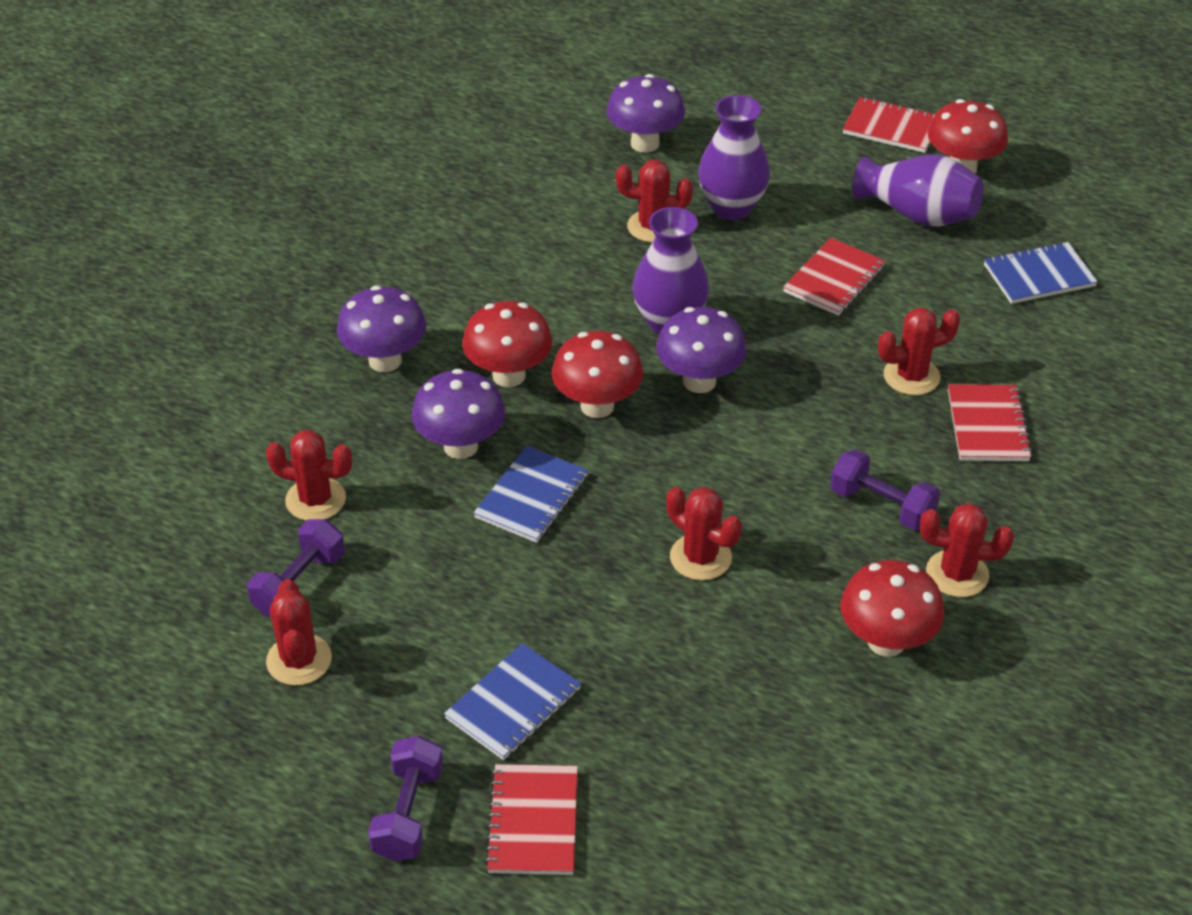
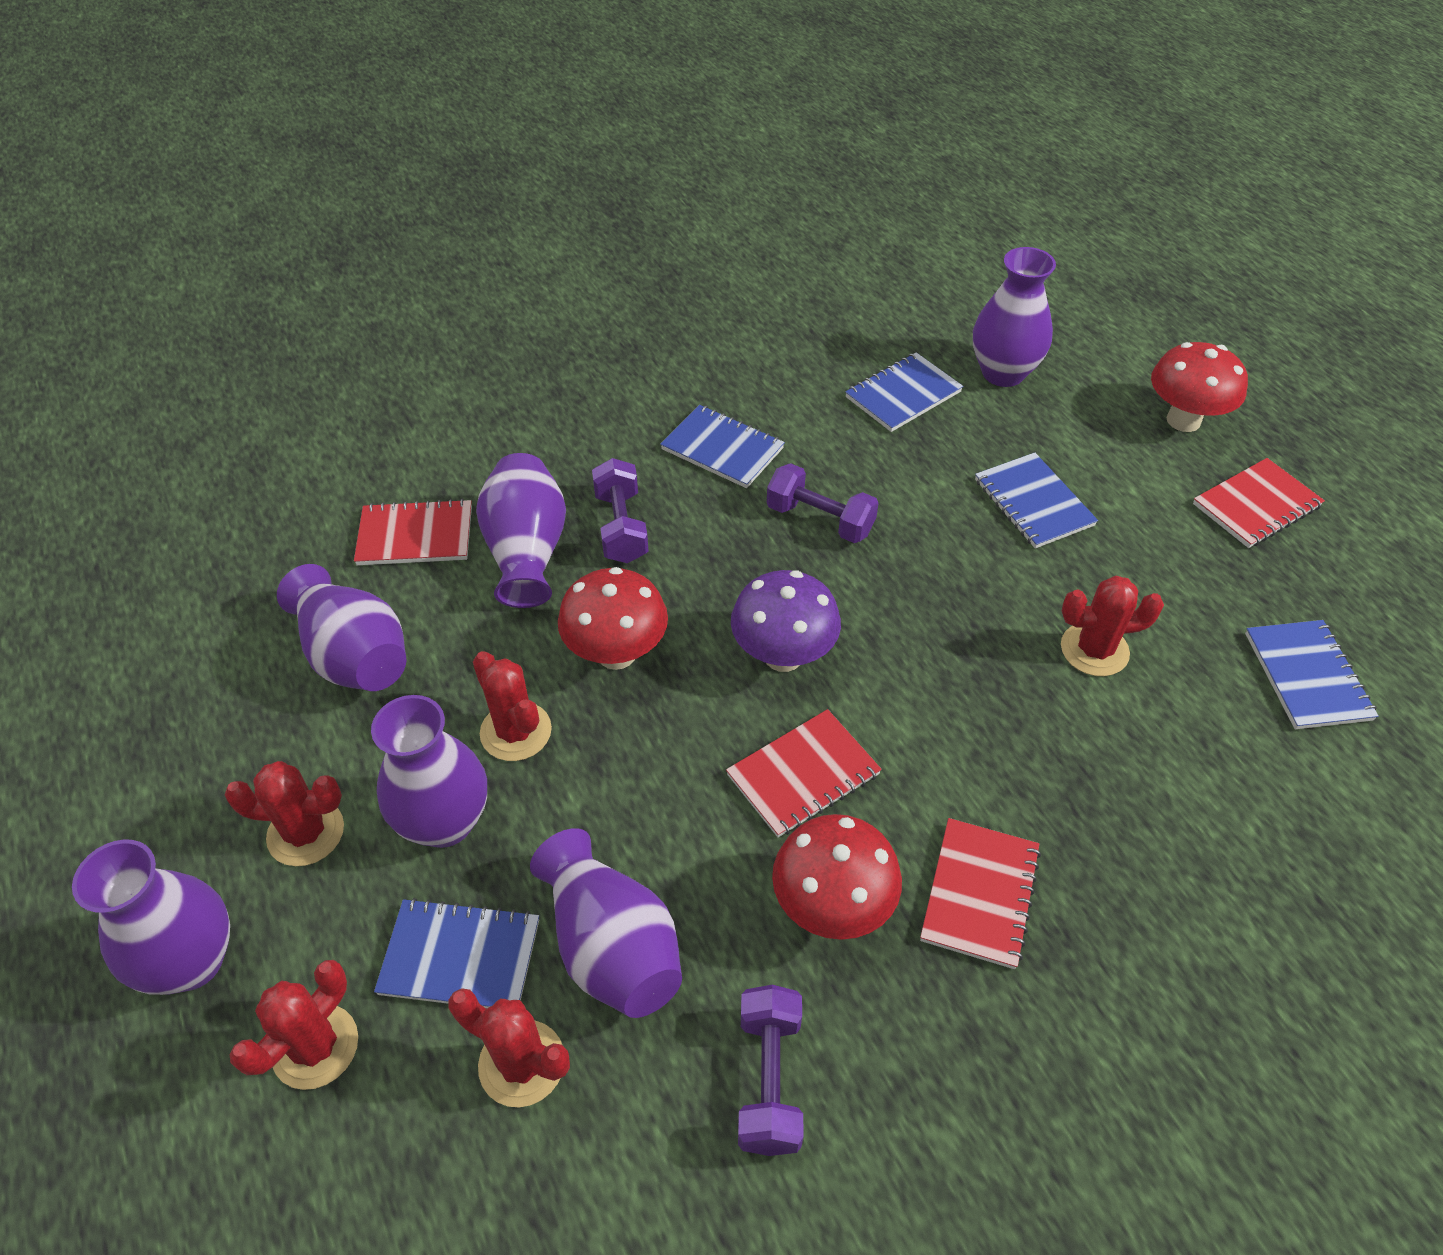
blue notebook: 3 -> 5
purple mushroom: 4 -> 1
purple vase: 3 -> 6
red cactus: 6 -> 5
red mushroom: 4 -> 3

